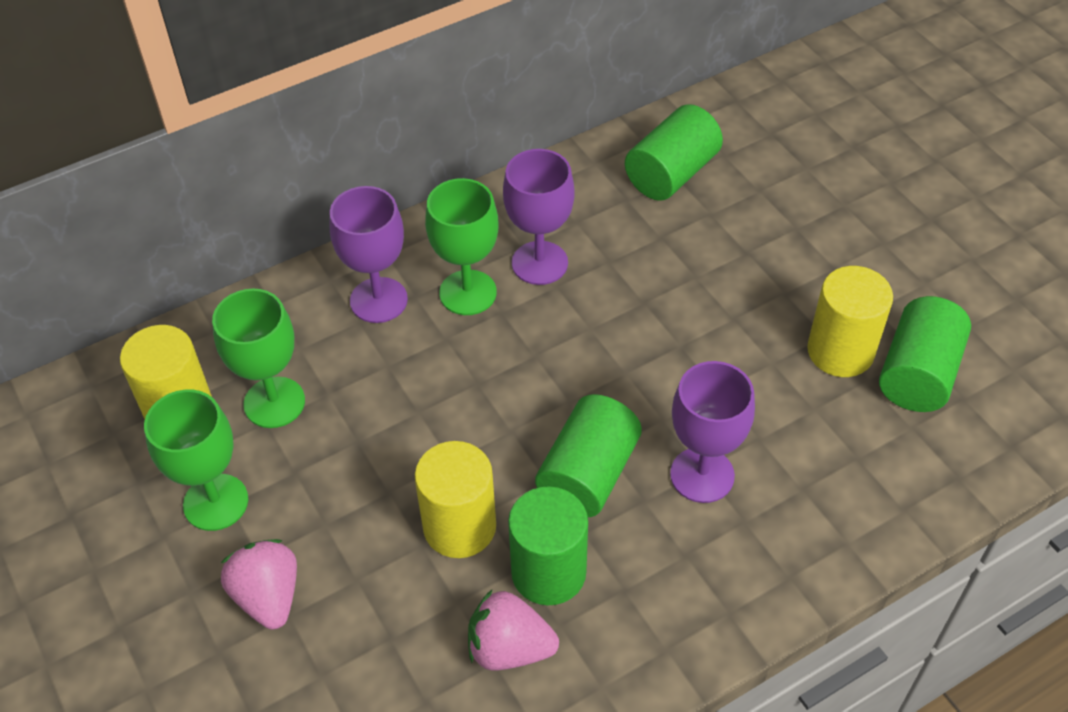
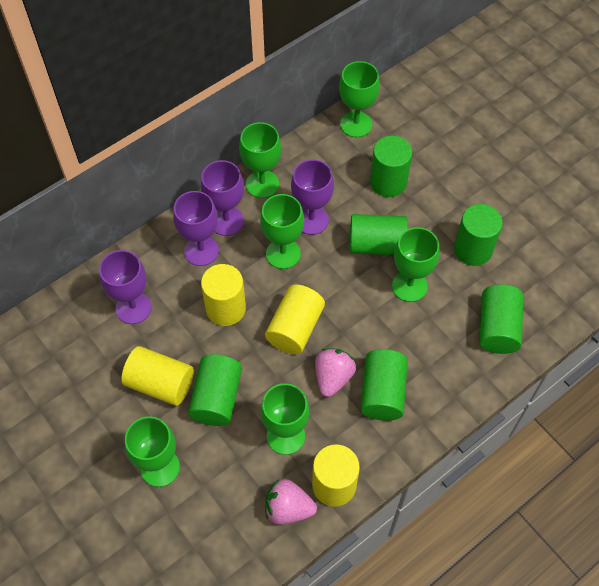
green cylinder: 4 -> 6
green goblet: 3 -> 6
purple goblet: 3 -> 4
yellow cylinder: 3 -> 4

